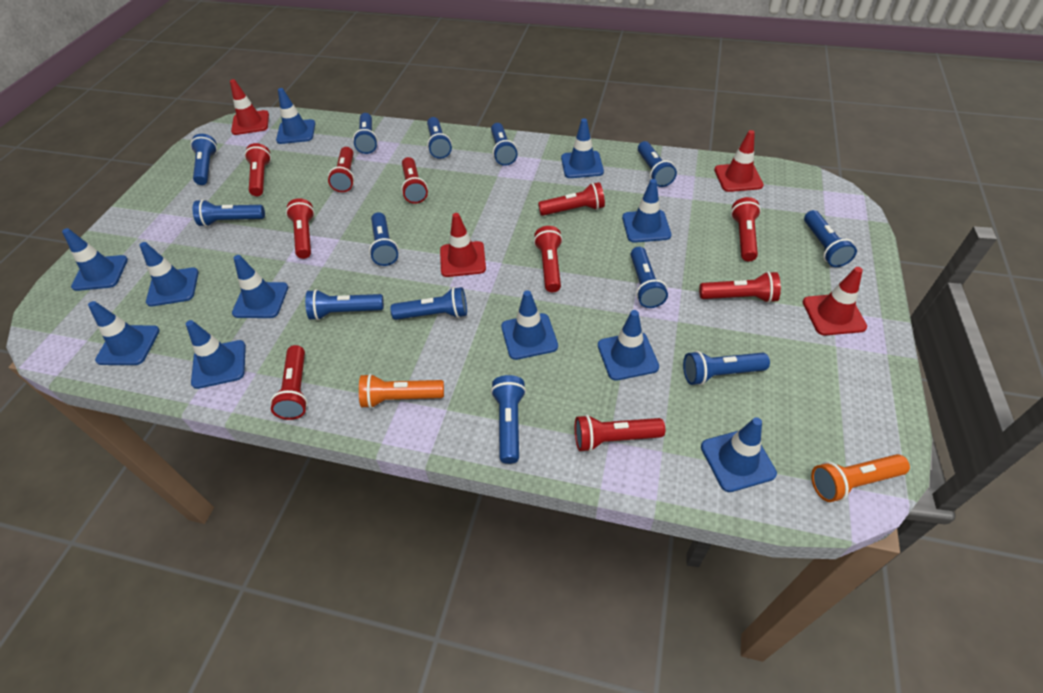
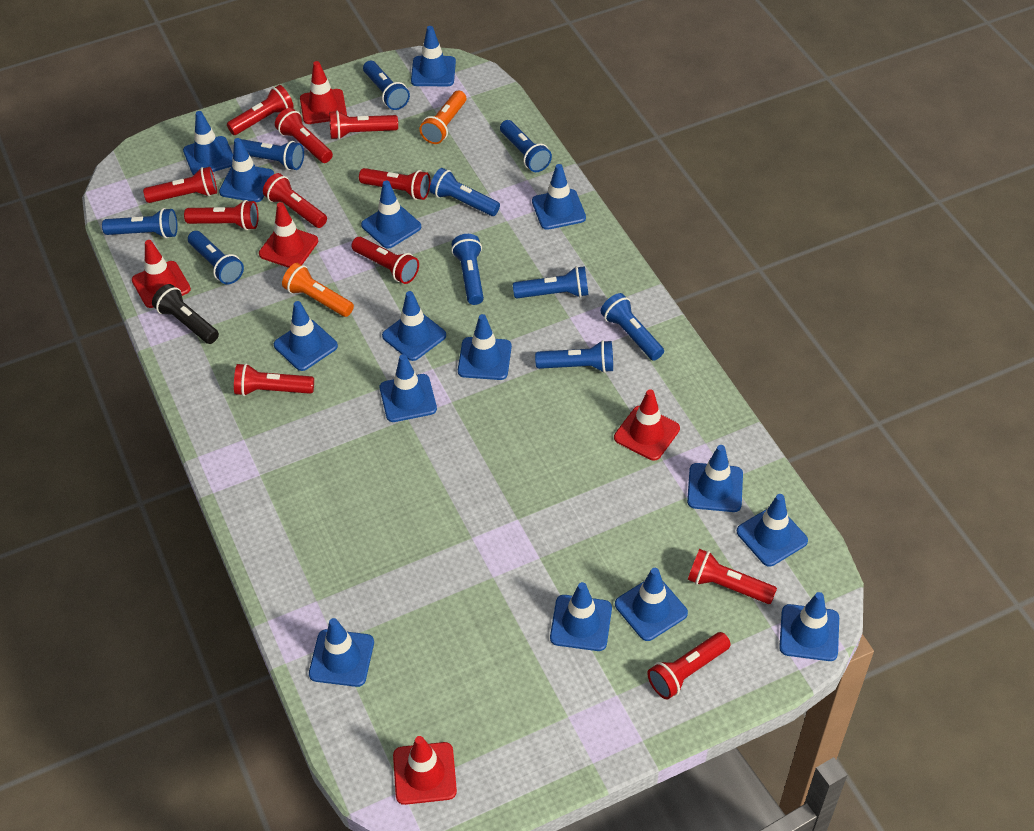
black flashlight: 0 -> 1
blue flashlight: 13 -> 10
blue traffic cone: 11 -> 15
red flashlight: 10 -> 11
red traffic cone: 4 -> 5

